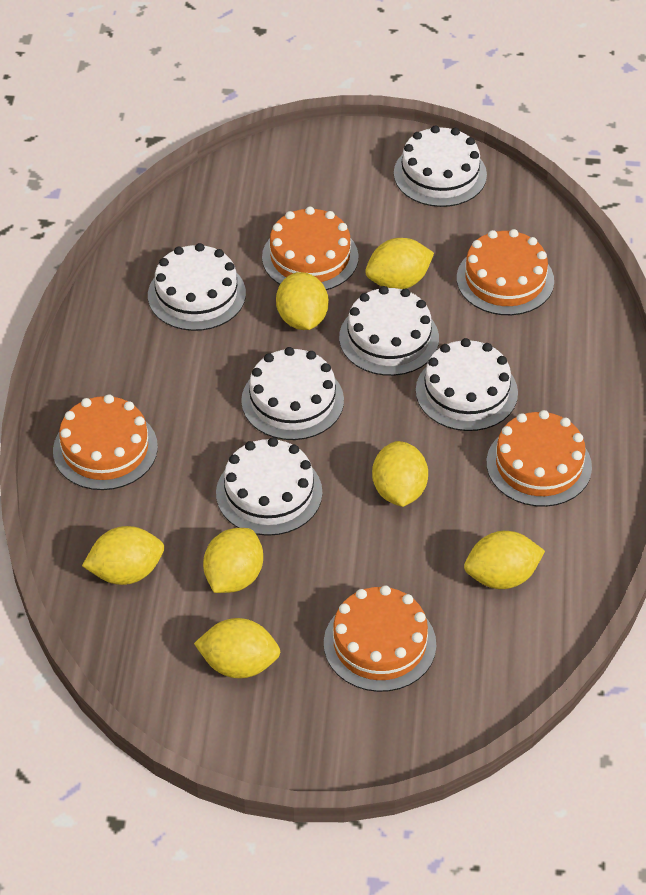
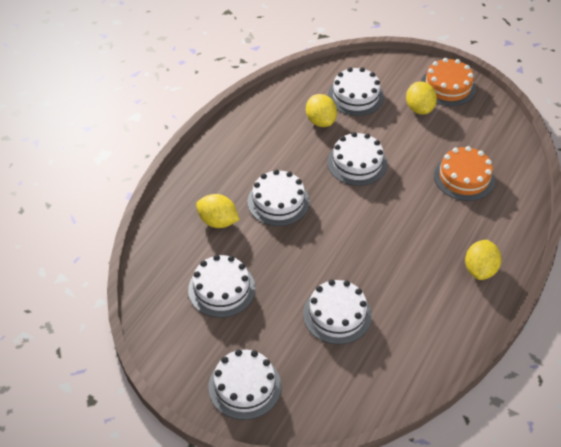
orange cake: 5 -> 2
yellow lemon: 7 -> 4

